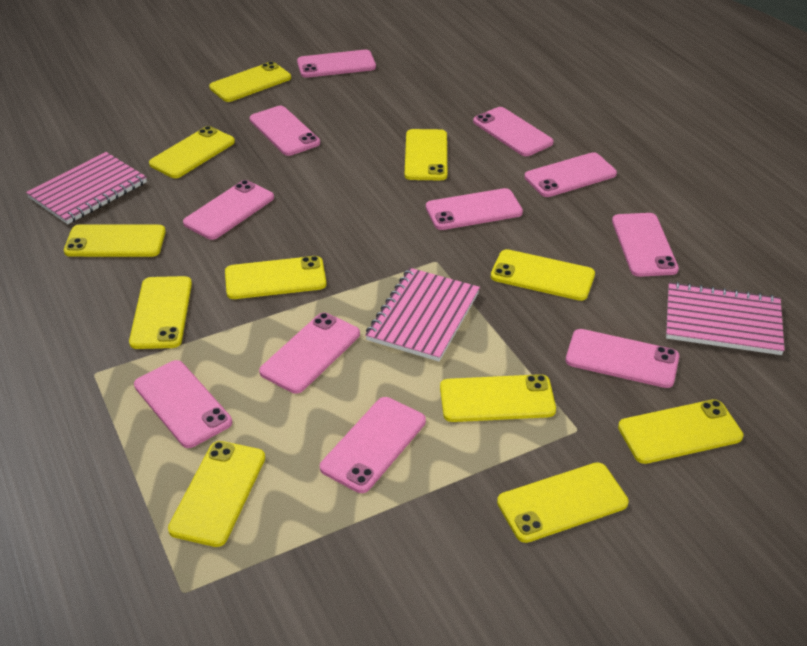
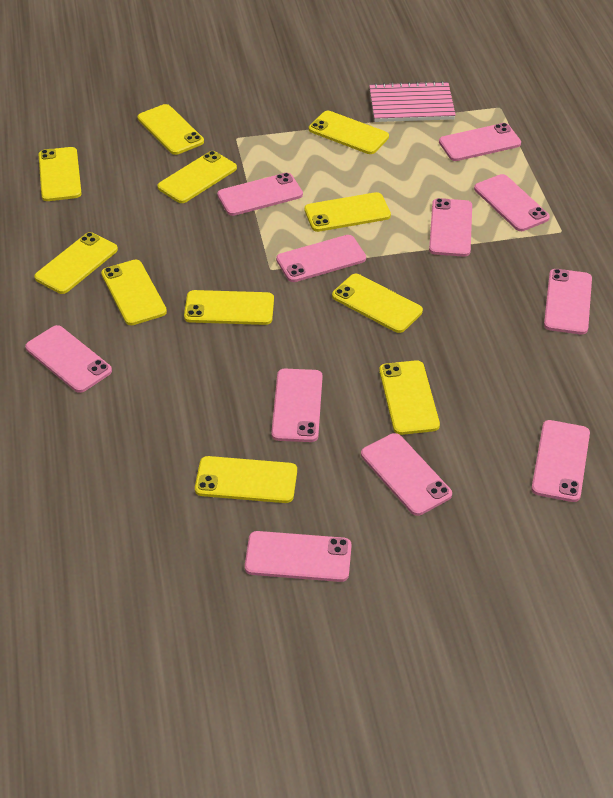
pink notebook: 3 -> 1

